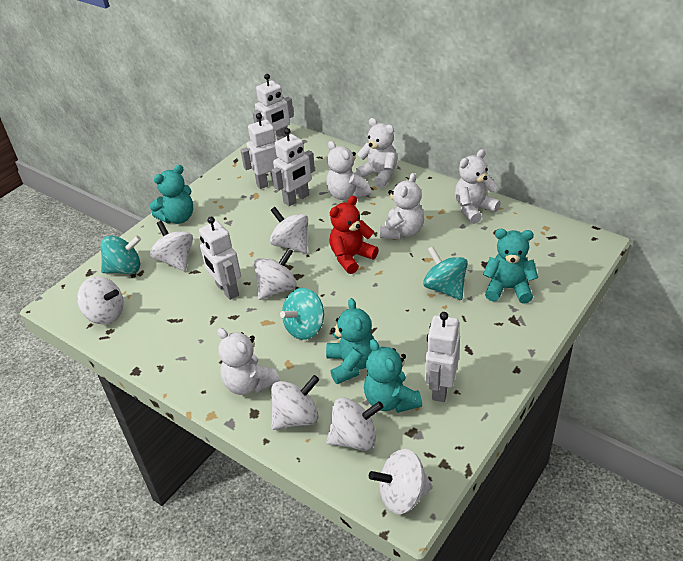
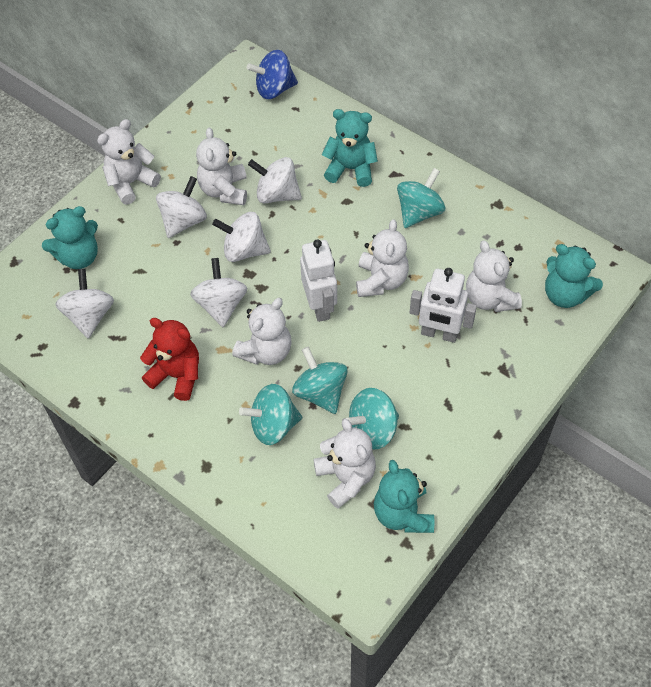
blue spinning top: 0 -> 1
turquoise spinning top: 3 -> 4
white robot: 5 -> 2
white spinning top: 7 -> 5
white teddy bear: 5 -> 6

